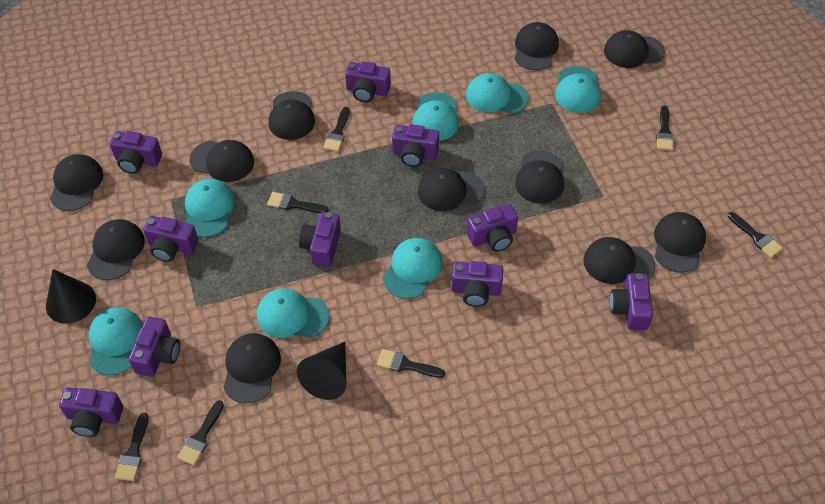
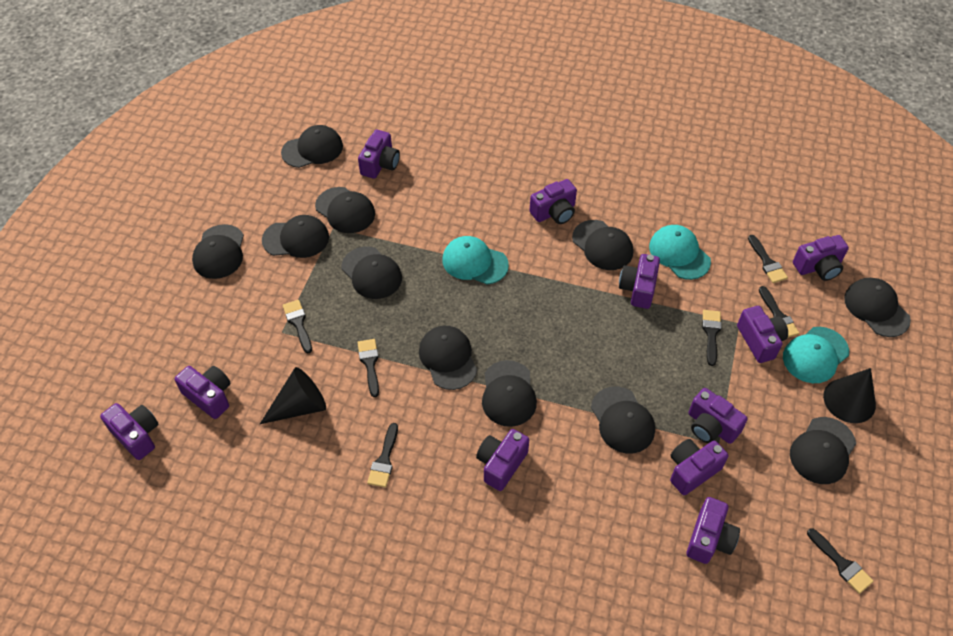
purple camera: 10 -> 11
turquoise cap: 7 -> 3

